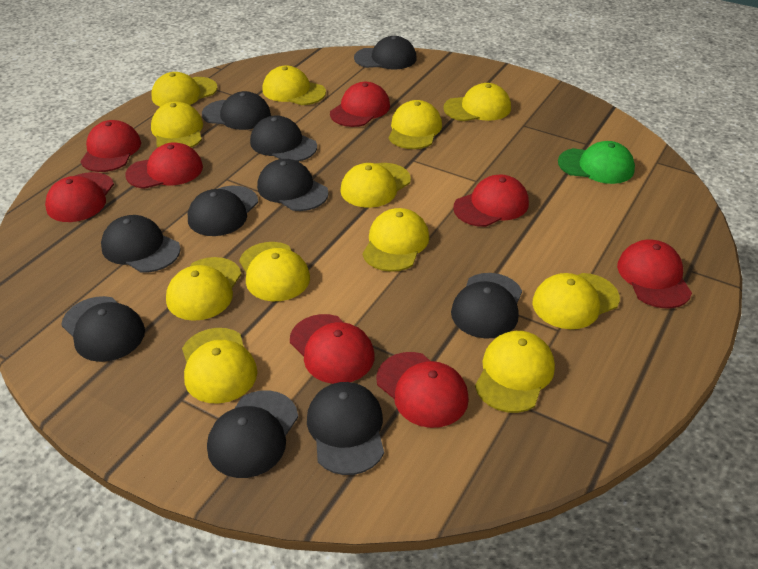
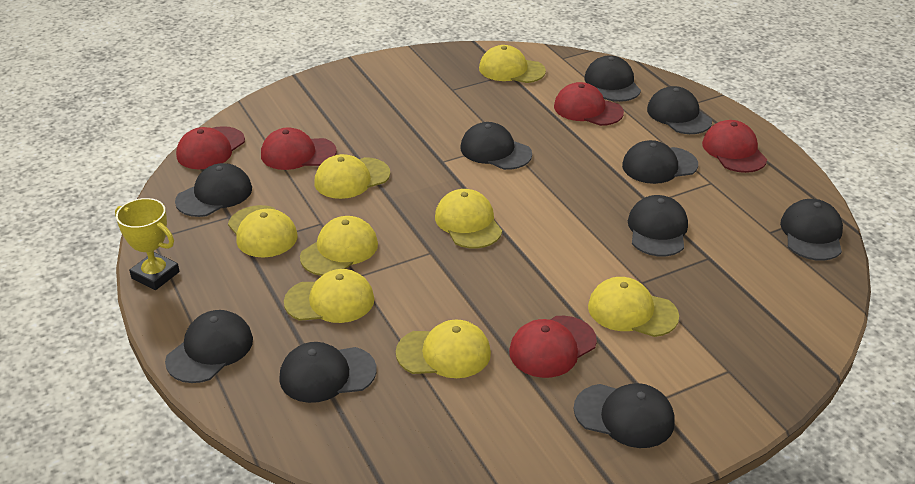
green cap: 1 -> 0
red cap: 8 -> 5
yellow cap: 12 -> 8
yellow trophy: 0 -> 1

